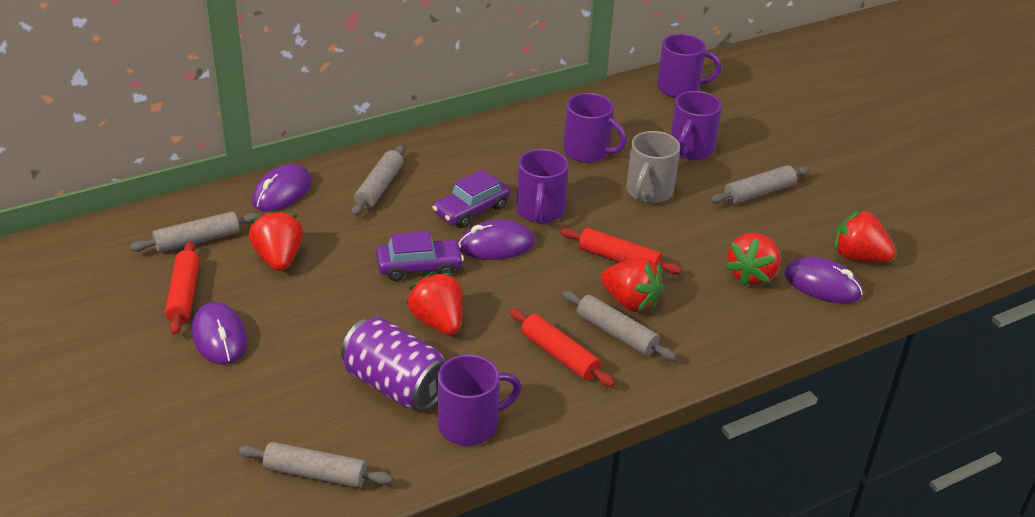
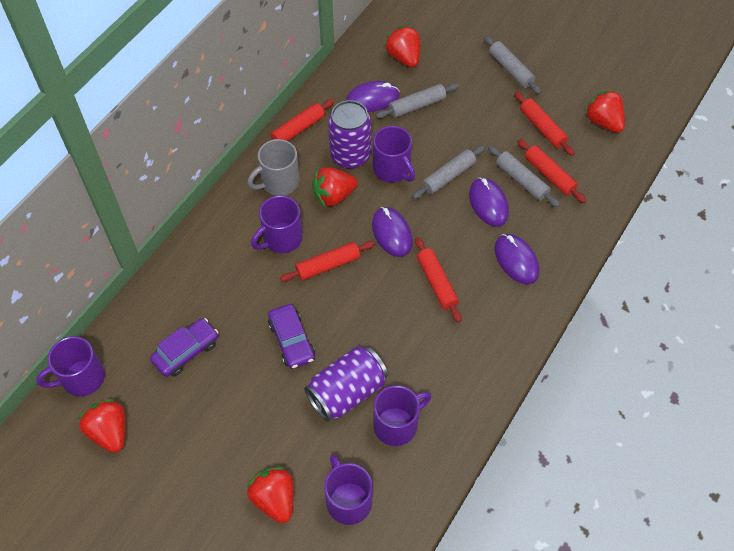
grey rolling pin: 5 -> 4
purple can: 1 -> 2
red rolling pin: 3 -> 5

